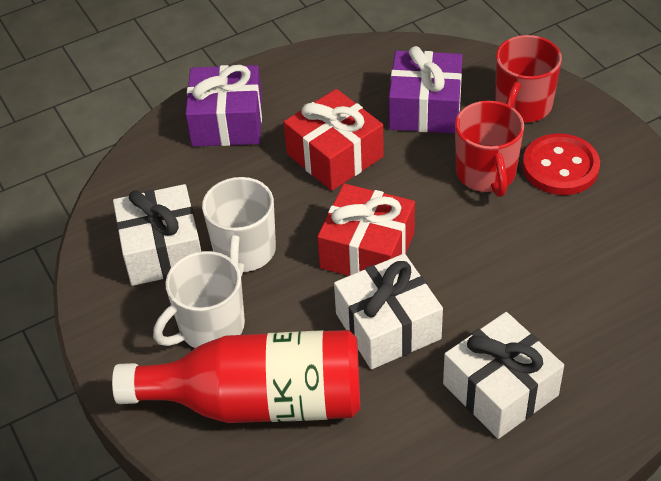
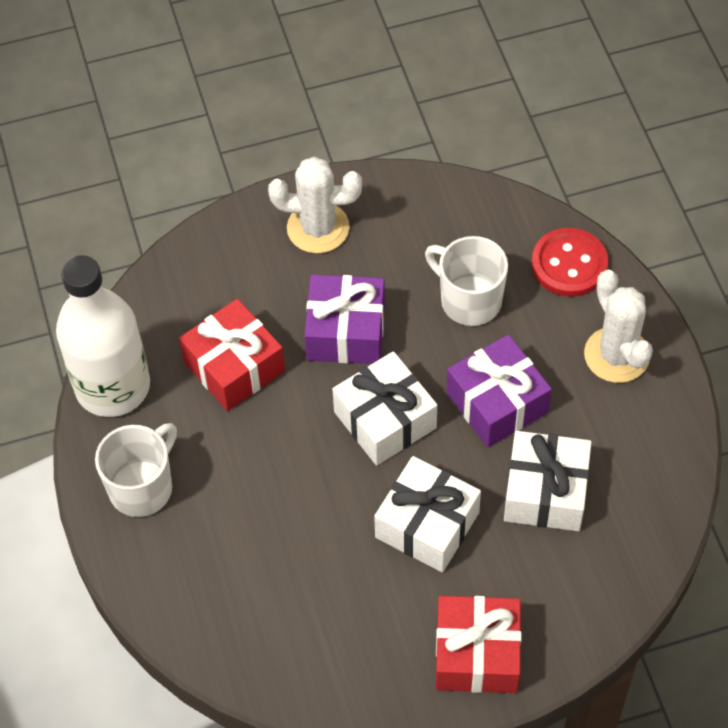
red bottle: 1 -> 0
red mug: 2 -> 0
white bottle: 0 -> 1
white cactus: 0 -> 2

